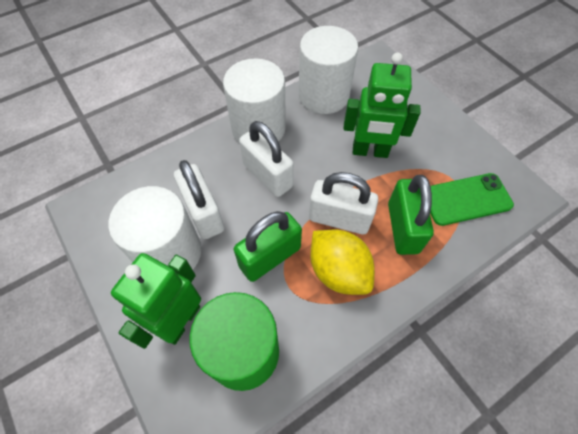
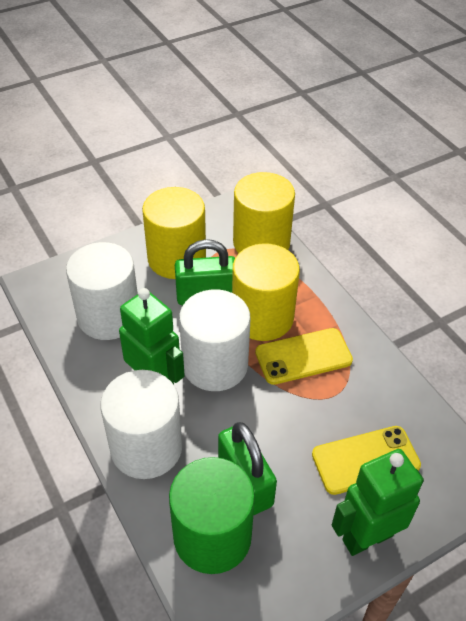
green phone: 1 -> 0
white padlock: 3 -> 0
yellow cylinder: 0 -> 3
yellow lemon: 1 -> 0
yellow phone: 0 -> 2

